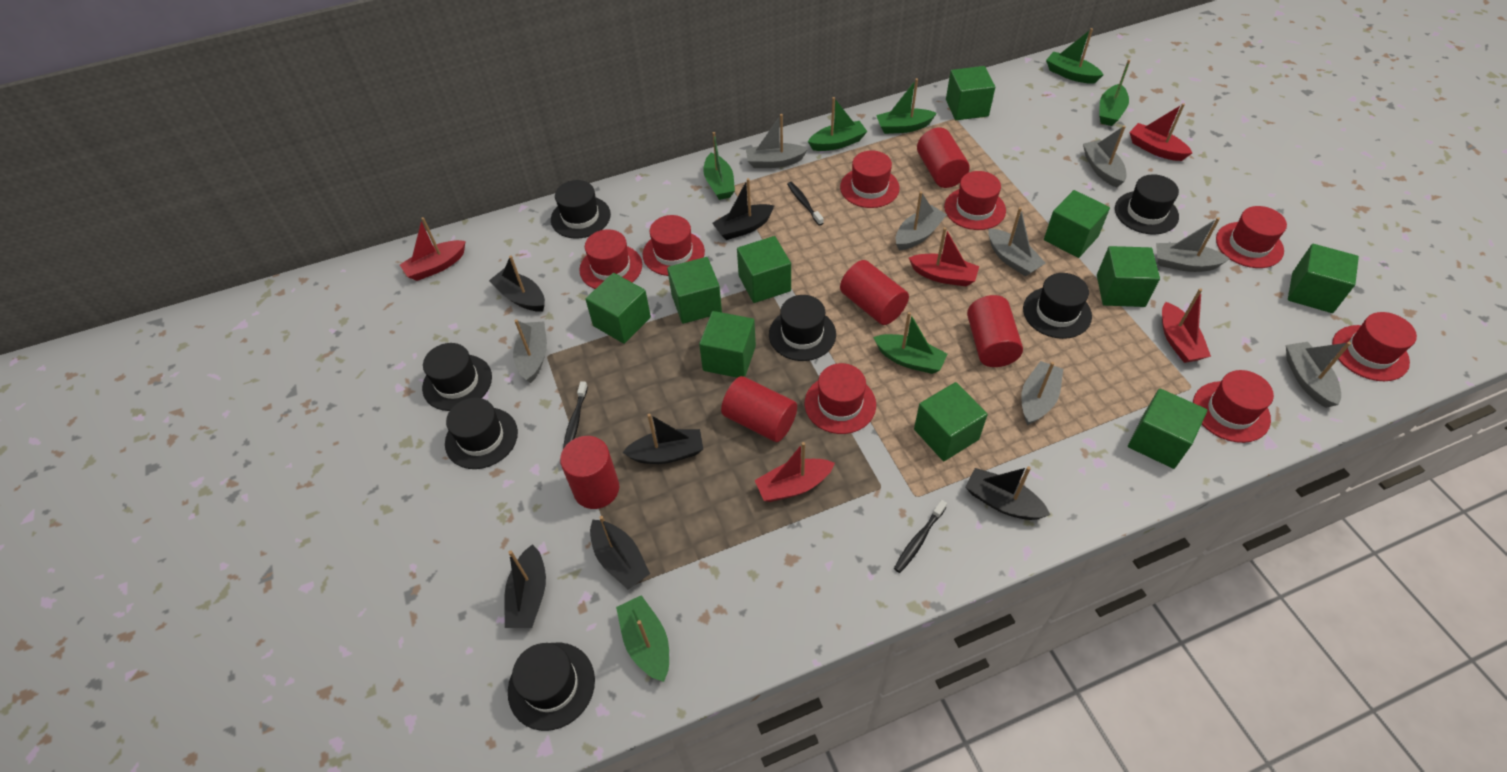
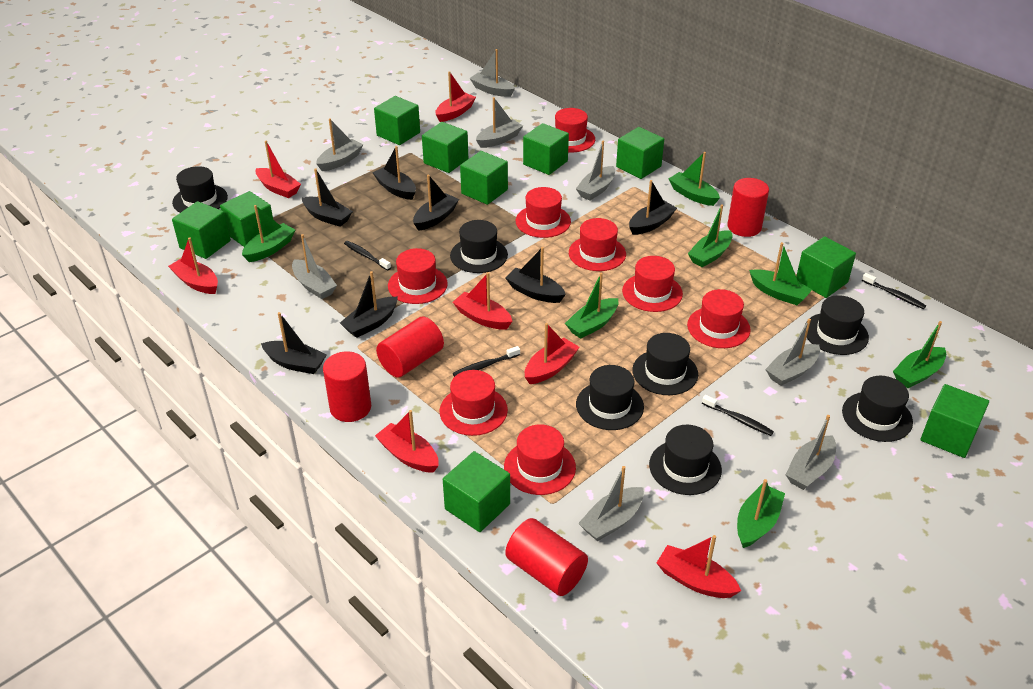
black boat: 6 -> 7
black toothbrush: 3 -> 4
red boat: 5 -> 7
red cylinder: 5 -> 4

